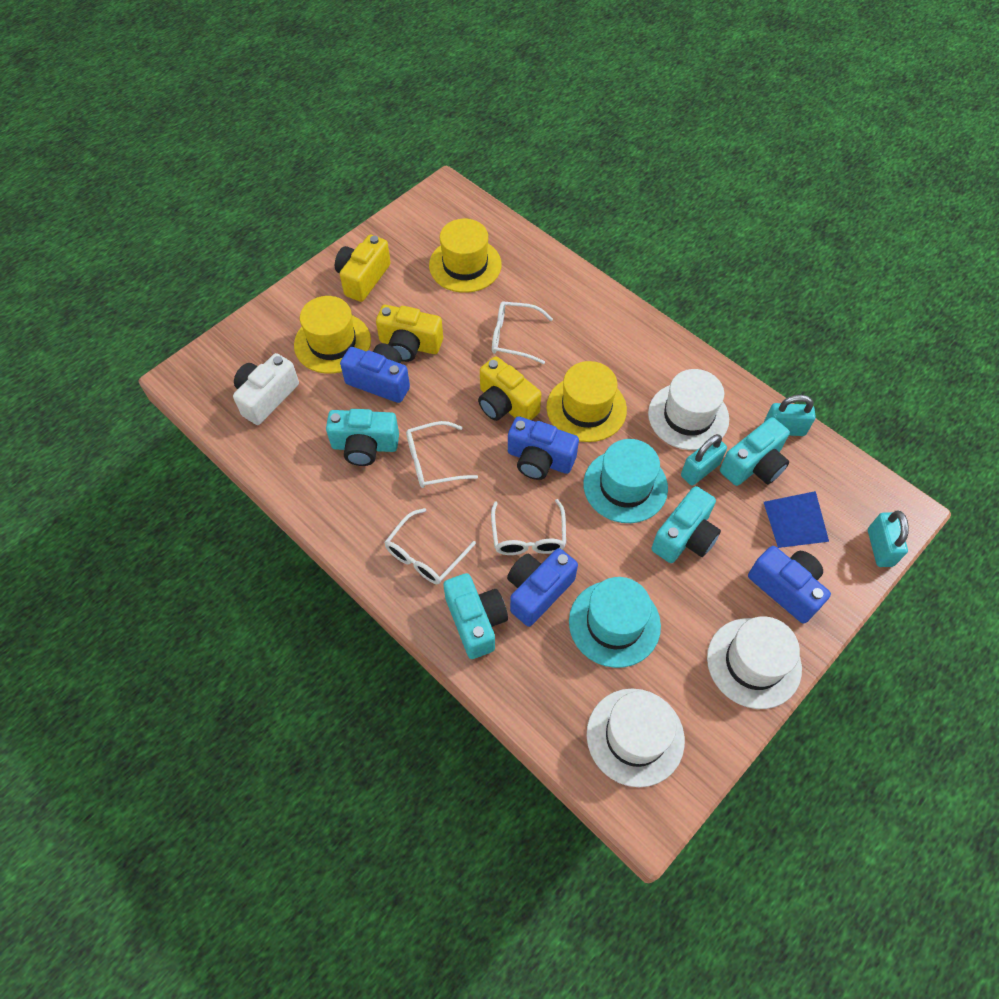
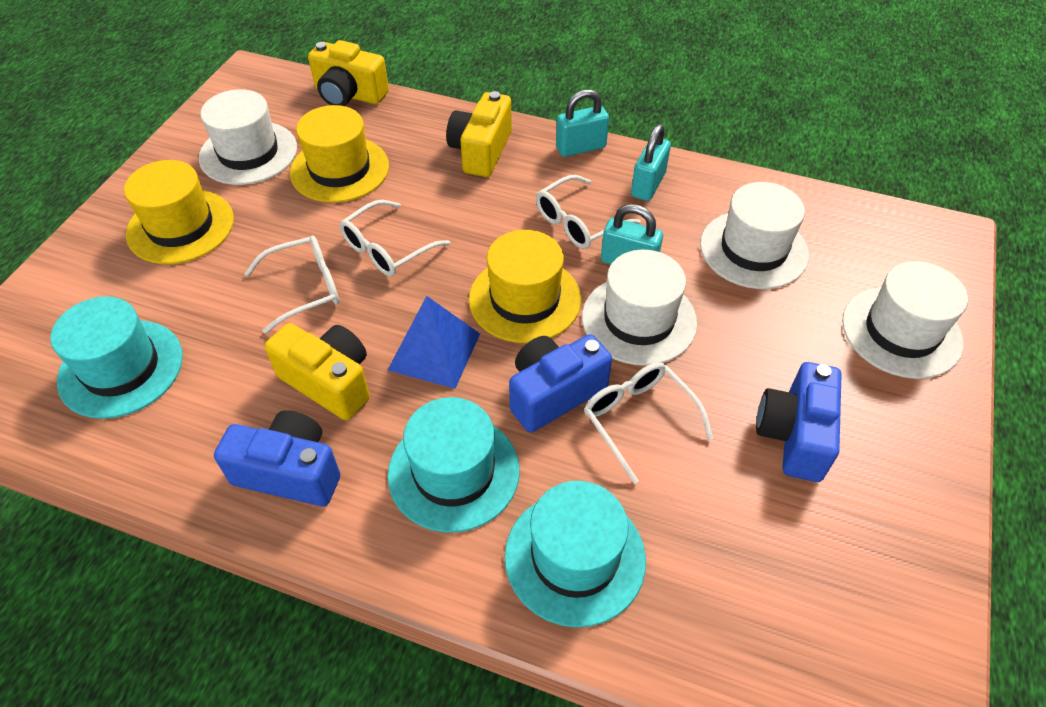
blue camera: 4 -> 3
turquoise camera: 4 -> 0
turquoise hat: 2 -> 3
white camera: 1 -> 0
white hat: 3 -> 4

